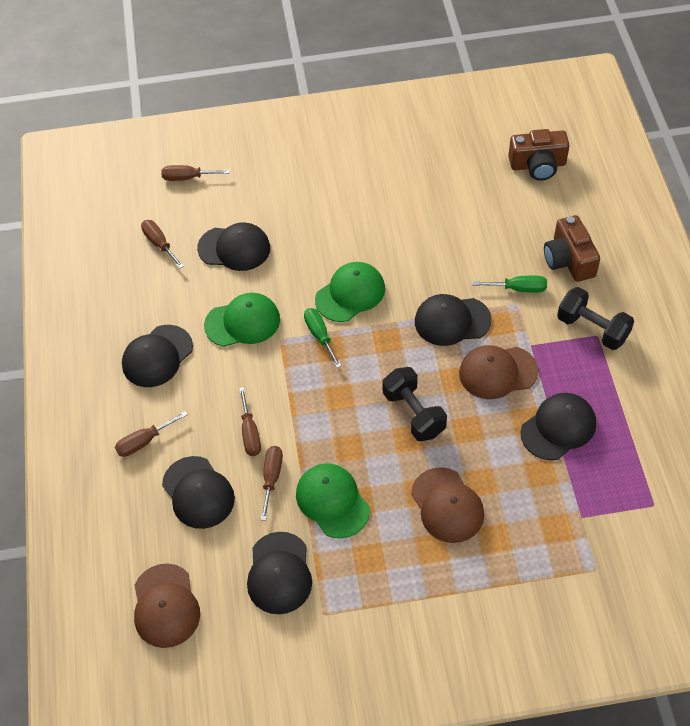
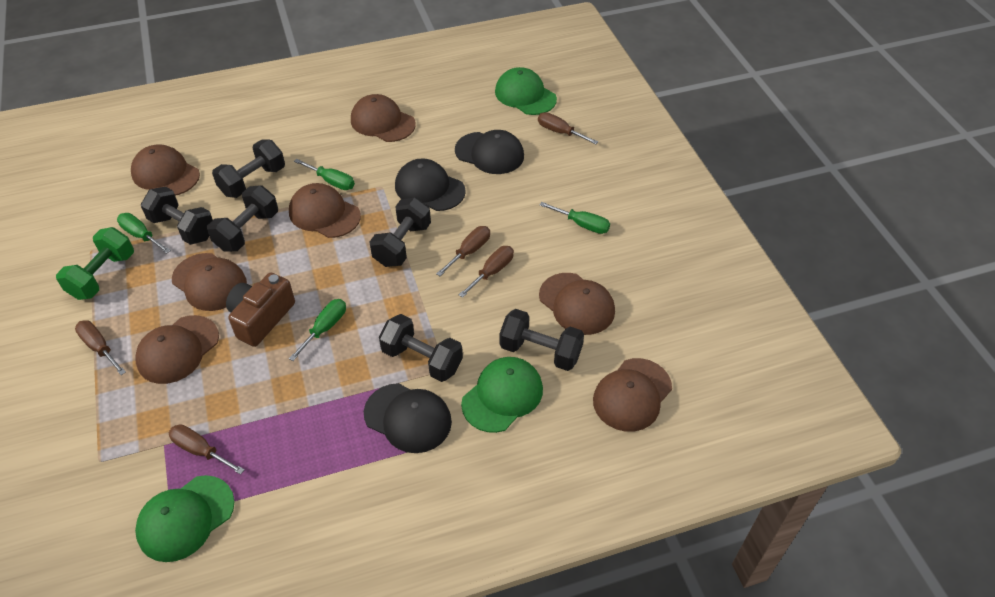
black cap: 6 -> 3
black dumbbell: 2 -> 6
brown camera: 2 -> 1
brown cap: 3 -> 7
green dumbbell: 0 -> 1
green screwdriver: 2 -> 4

